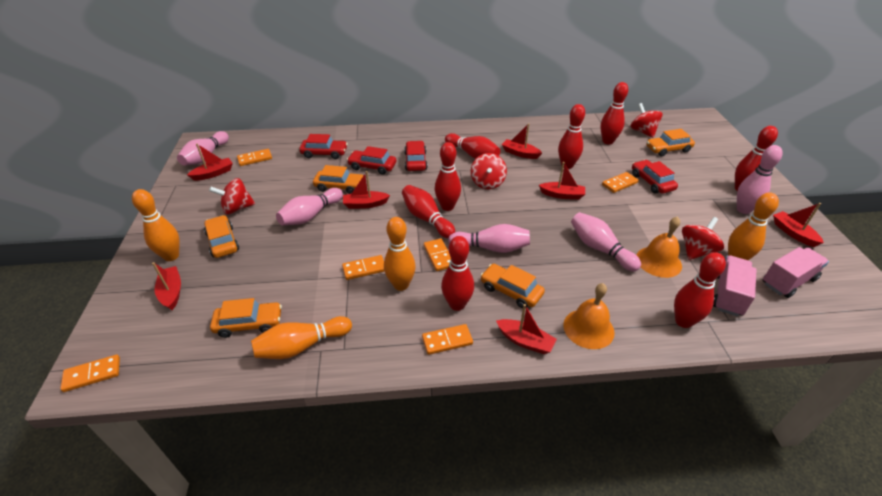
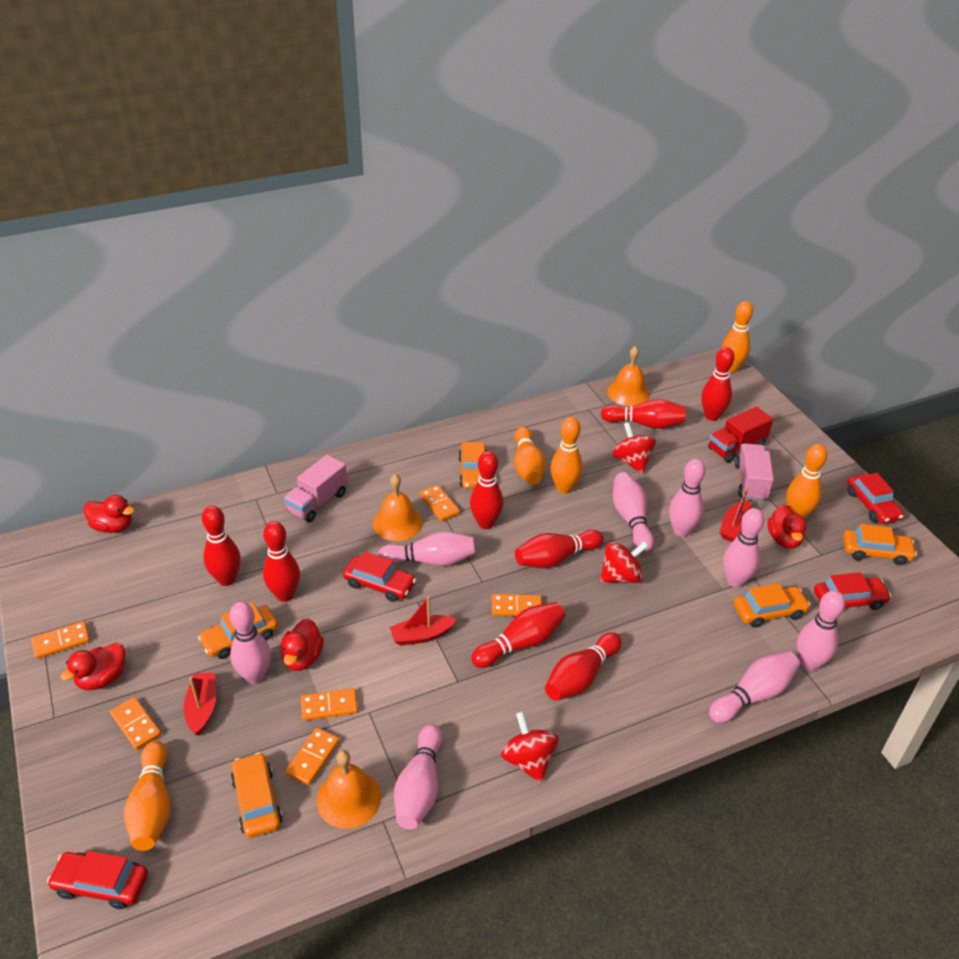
orange bell: 2 -> 3
orange bowling pin: 4 -> 5
pink bowling pin: 5 -> 8
red boat: 7 -> 3
red duck: 0 -> 4
red spinning top: 4 -> 3
red truck: 0 -> 1

